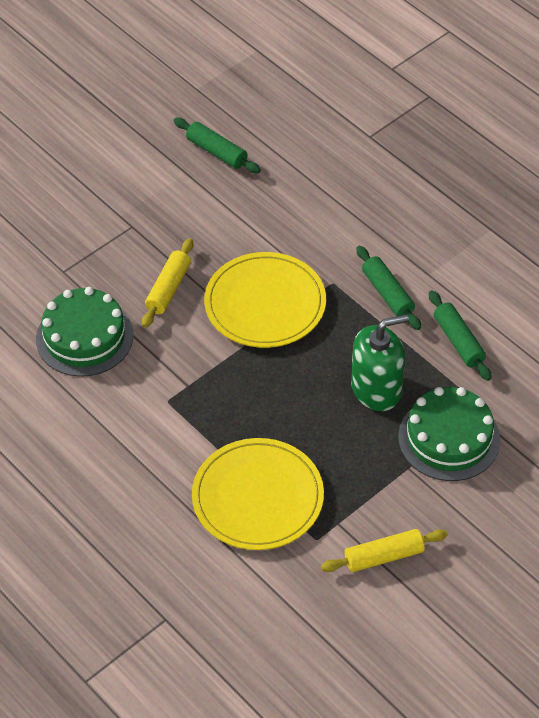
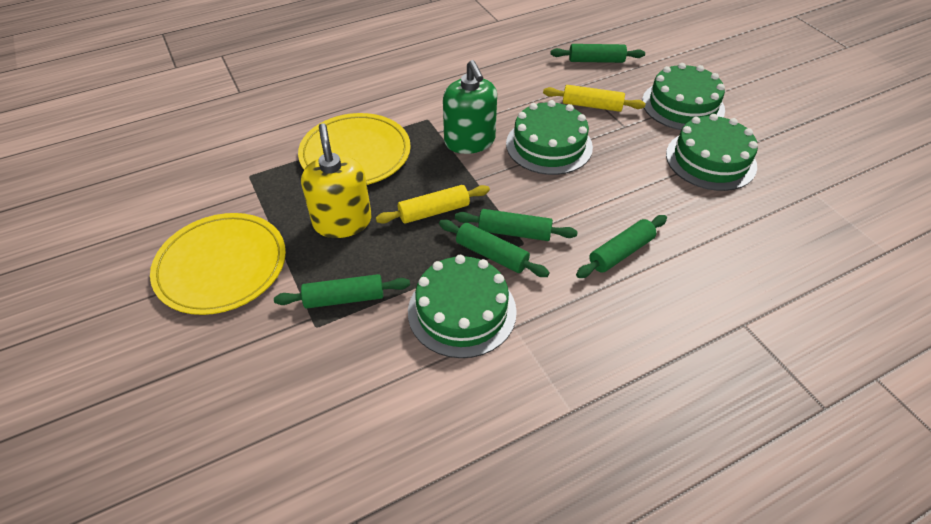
green cake: 2 -> 4
green rolling pin: 3 -> 5
yellow soap dispenser: 0 -> 1

